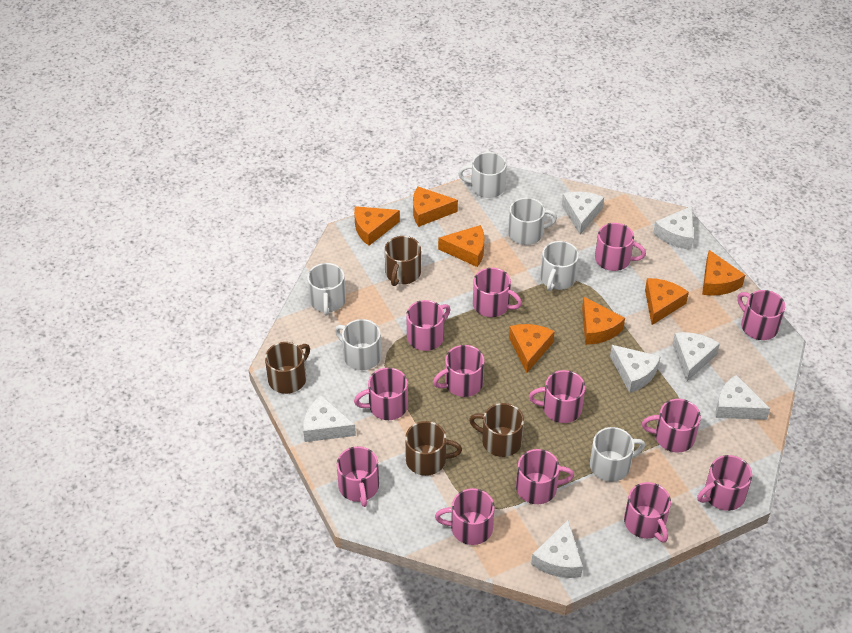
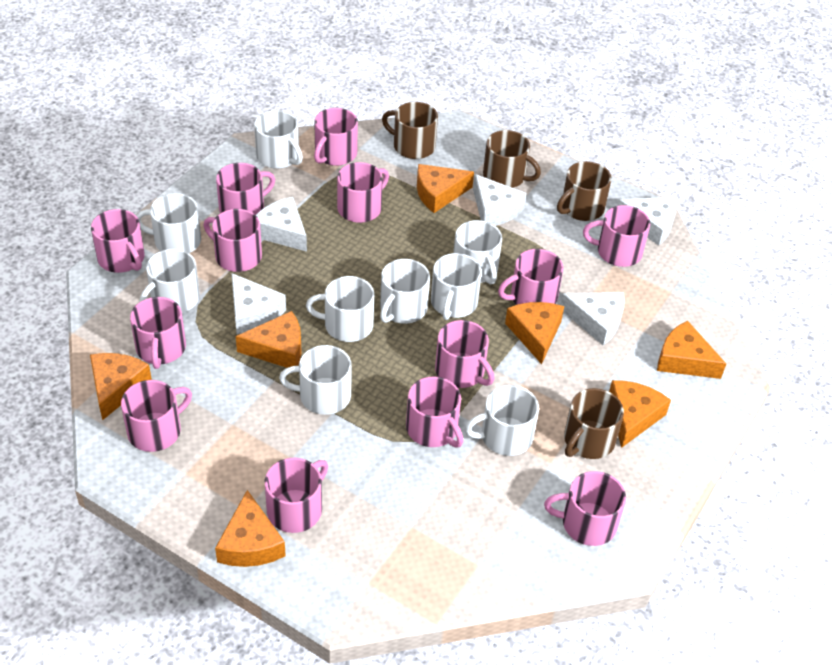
white cheese: 7 -> 5
white mug: 6 -> 9

